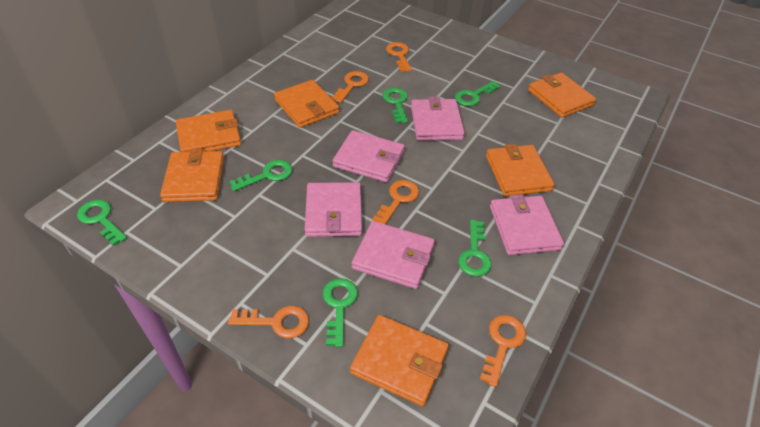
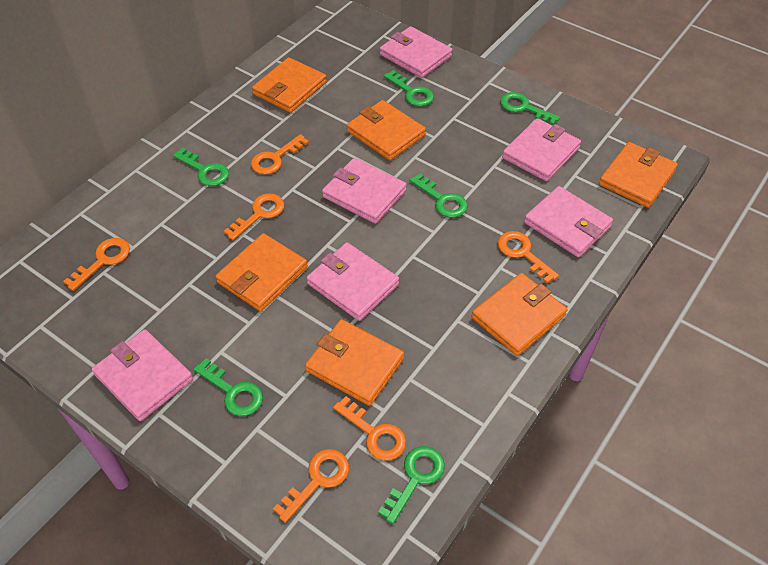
orange key: 5 -> 6
pink wallet: 5 -> 6

